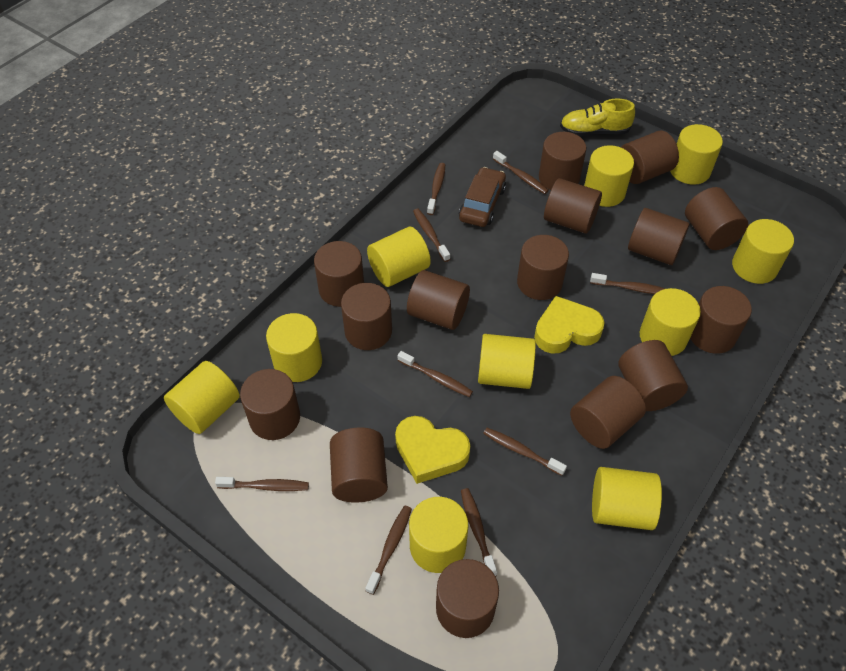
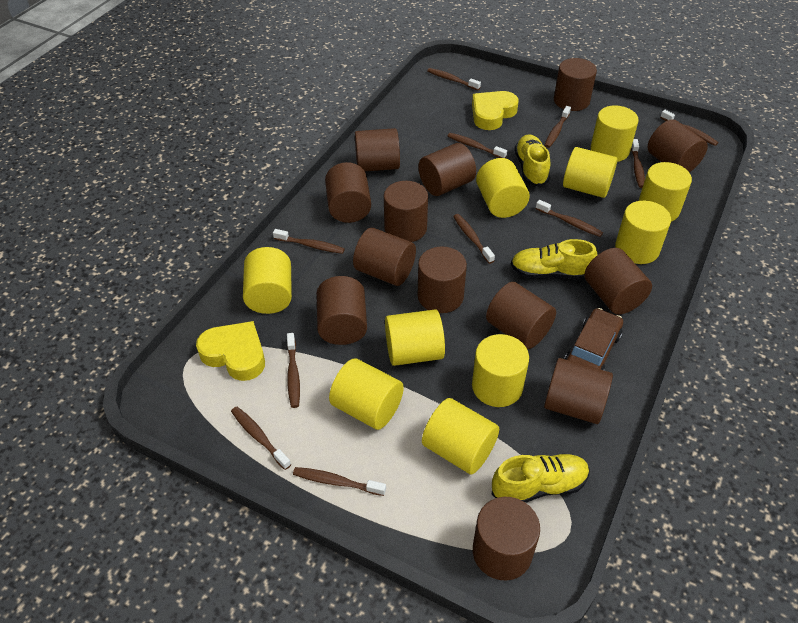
brown cylinder: 15 -> 13
brown toothbrush: 9 -> 11
yellow shoe: 1 -> 3

